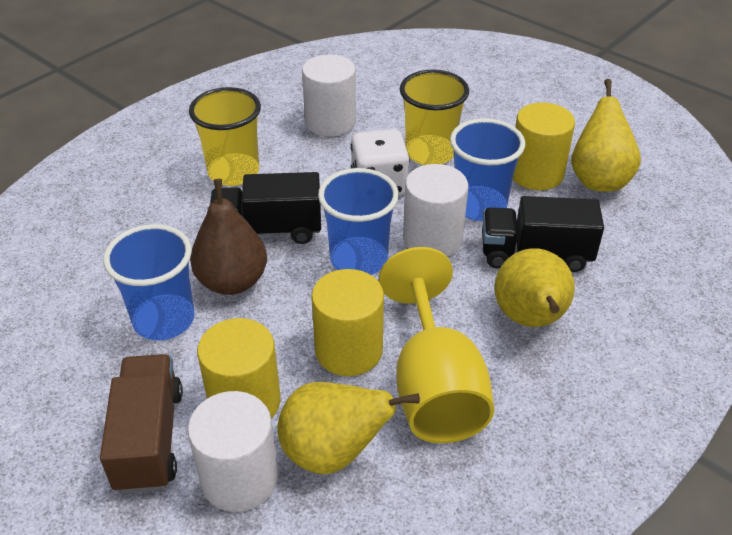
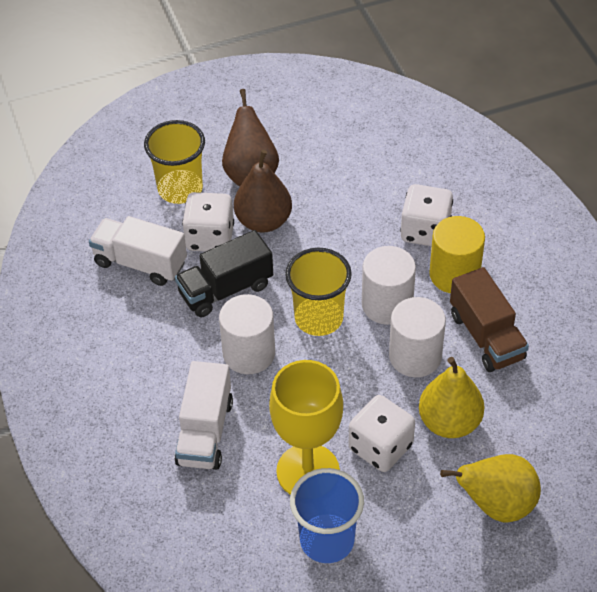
black truck: 2 -> 1
blue cup: 3 -> 1
brown pear: 1 -> 2
white dice: 1 -> 3
white truck: 0 -> 2
yellow cylinder: 3 -> 1
yellow pear: 3 -> 2

